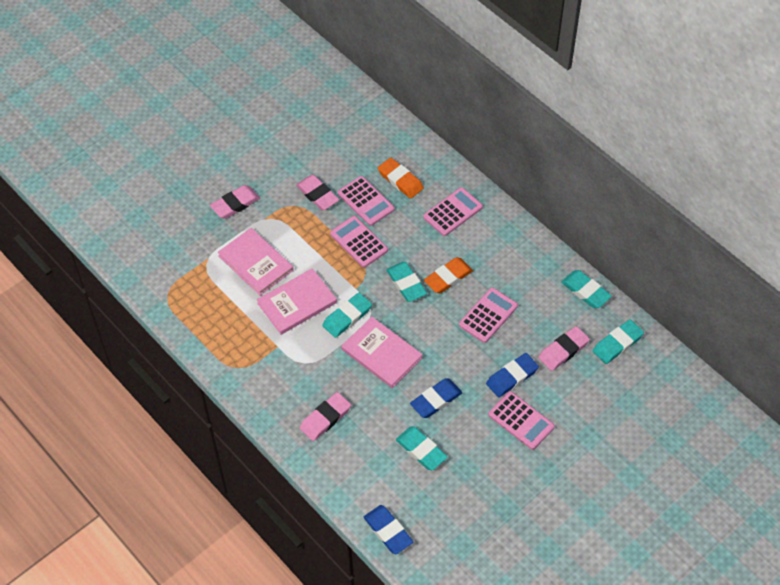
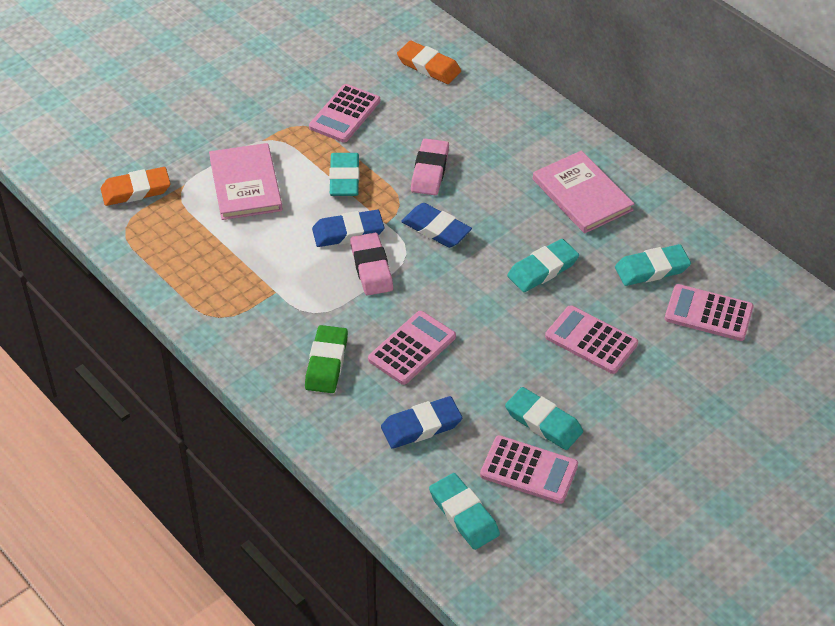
green eraser: 0 -> 1
pink book: 3 -> 2
pink eraser: 4 -> 2

